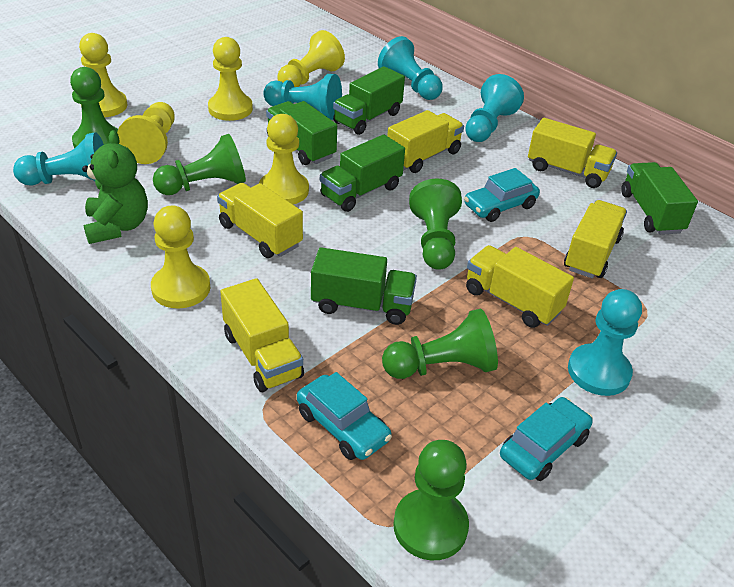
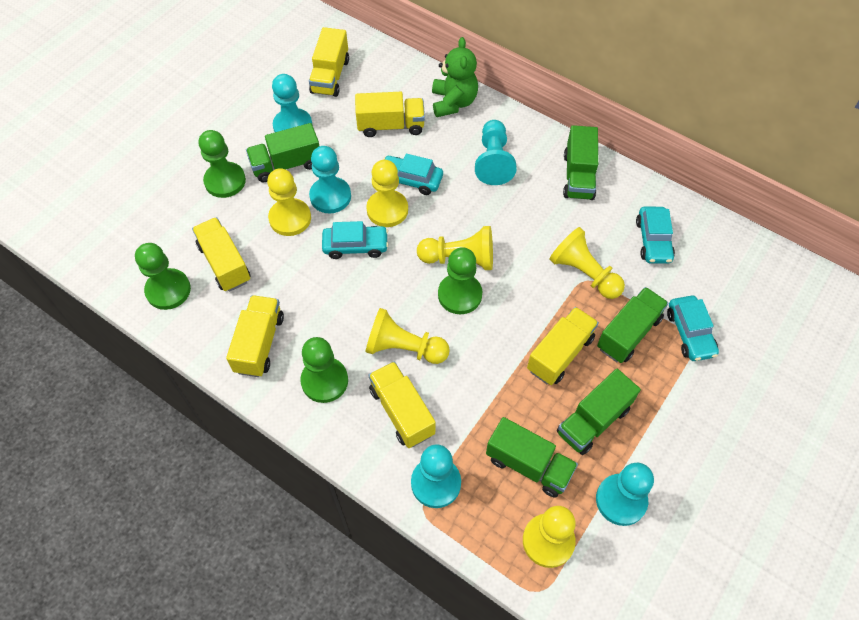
green pawn: 5 -> 4
turquoise car: 3 -> 4

